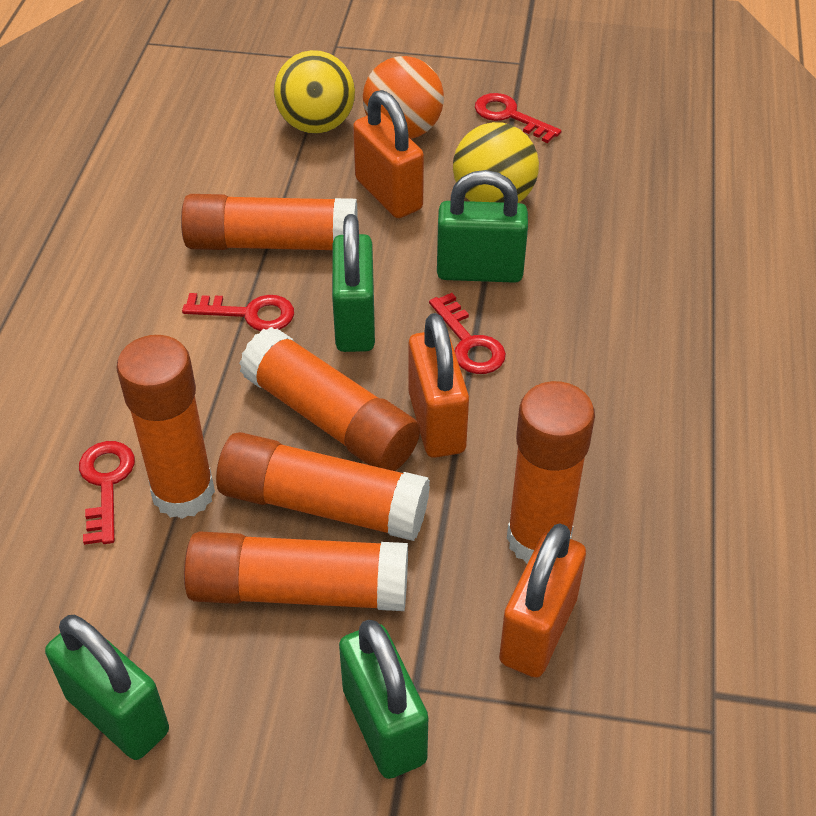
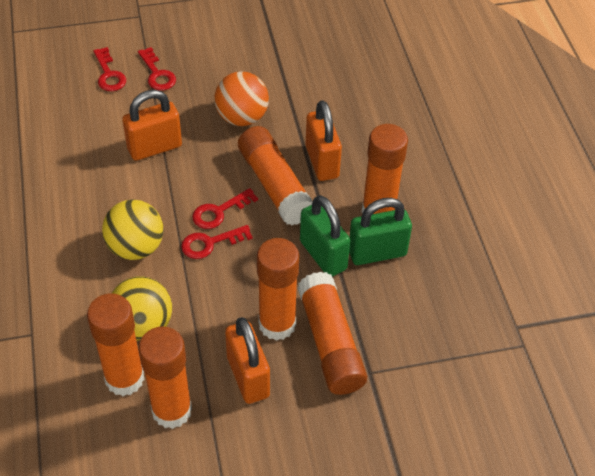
green padlock: 4 -> 2

